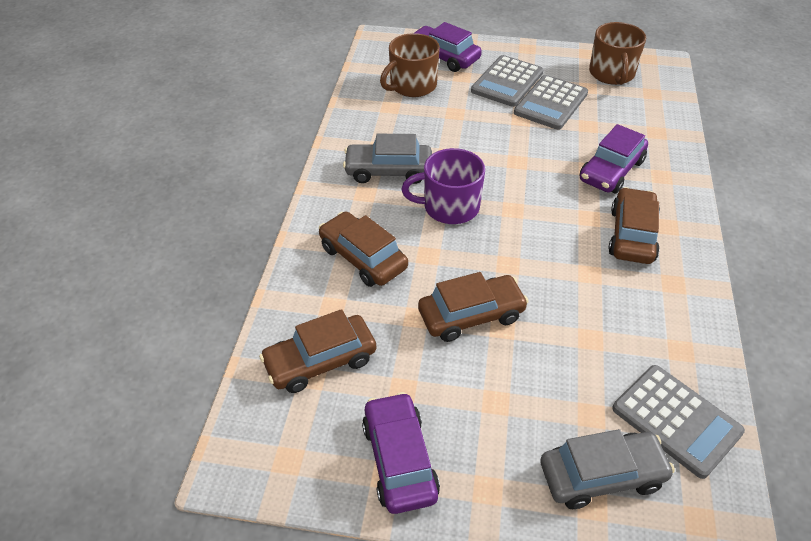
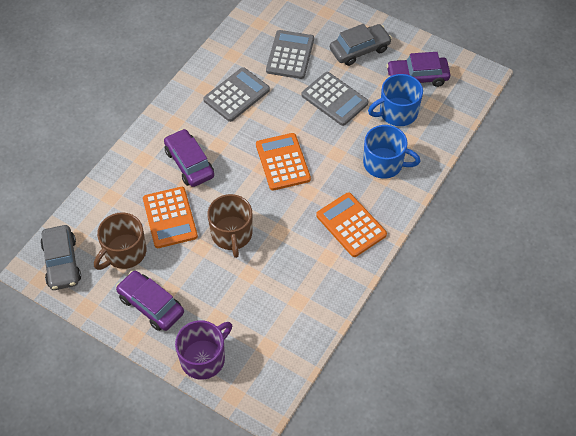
blue mug: 0 -> 2
brown car: 4 -> 0
orange calculator: 0 -> 3

